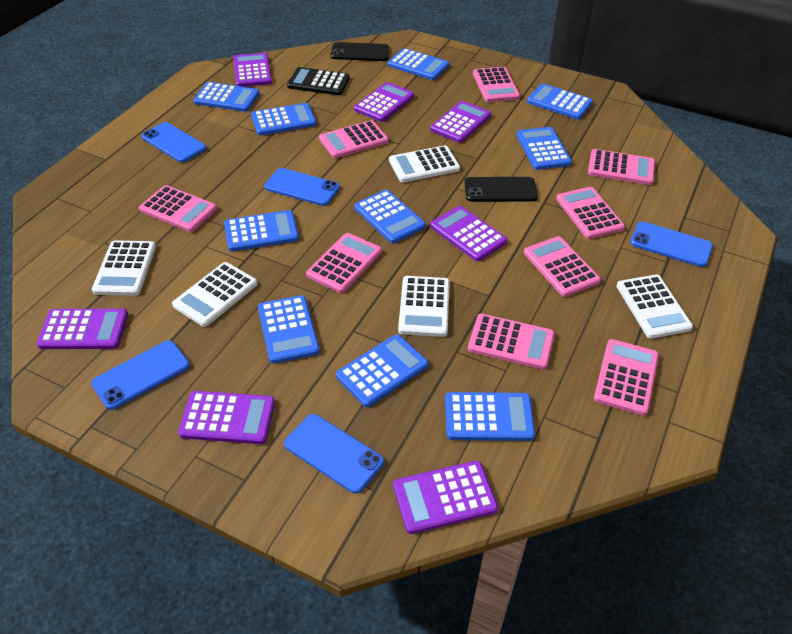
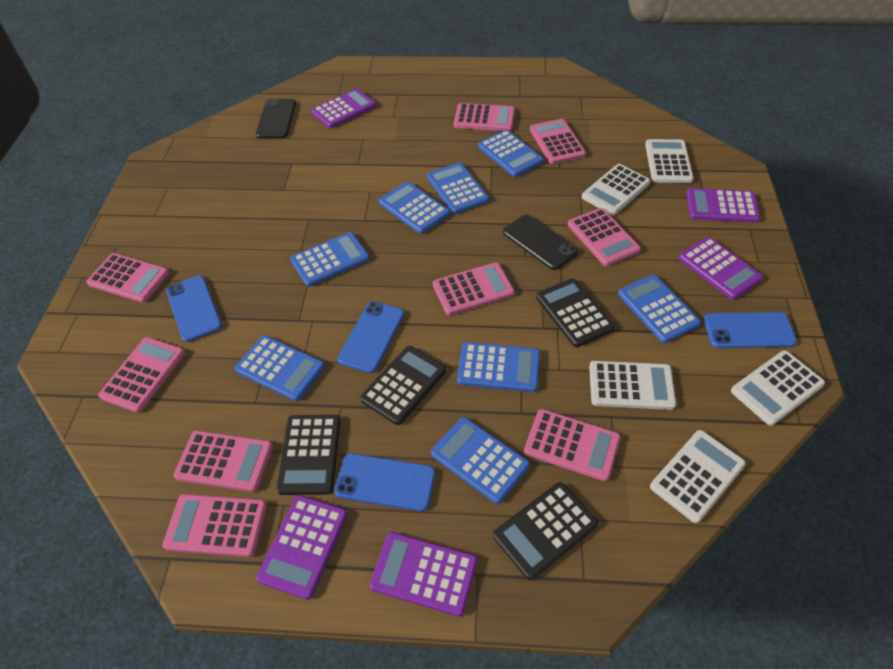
black calculator: 1 -> 4
blue calculator: 10 -> 8
blue phone: 5 -> 4
purple calculator: 7 -> 5

